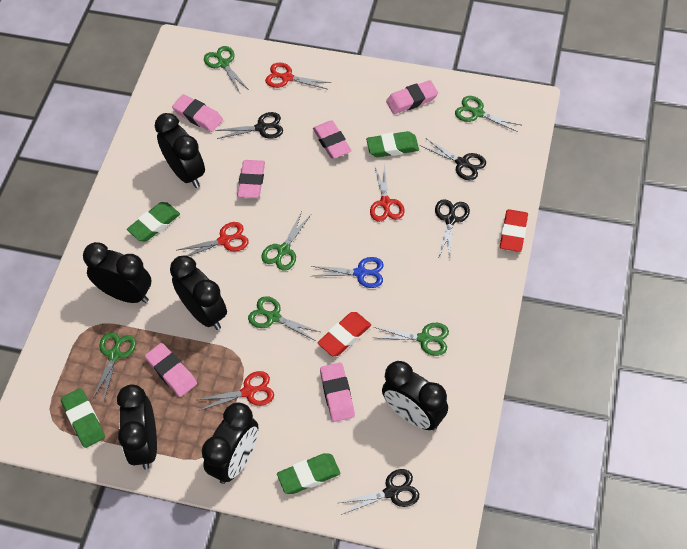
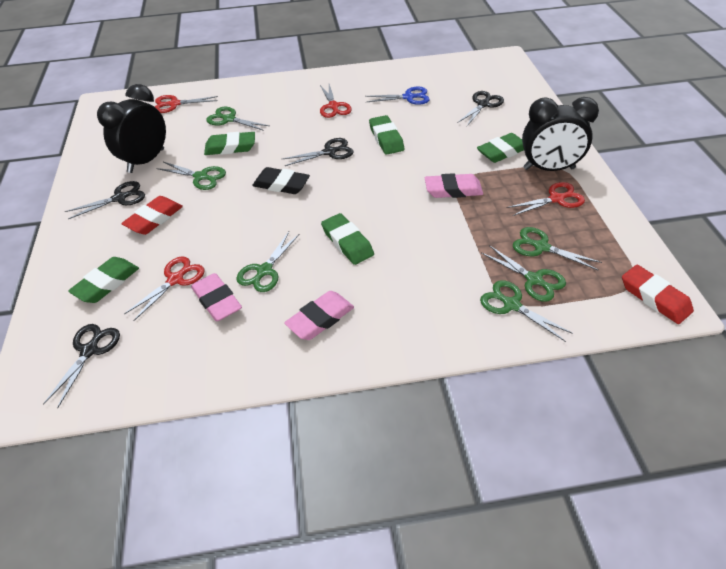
black clock: 6 -> 2
black eraser: 0 -> 1
green eraser: 4 -> 5
pink eraser: 6 -> 3

